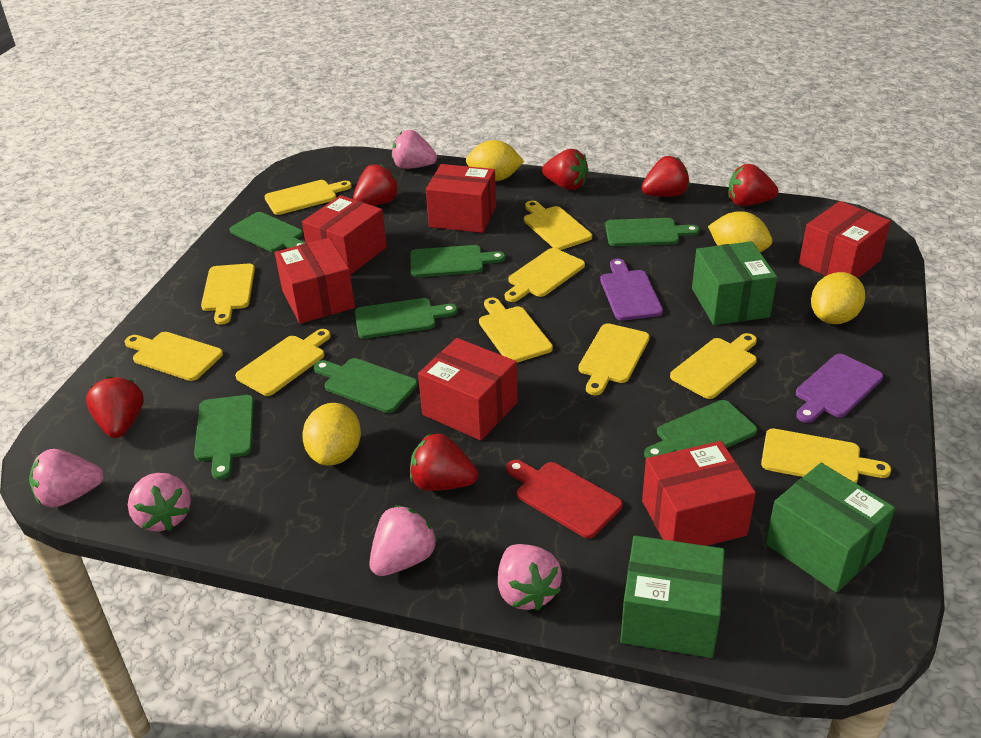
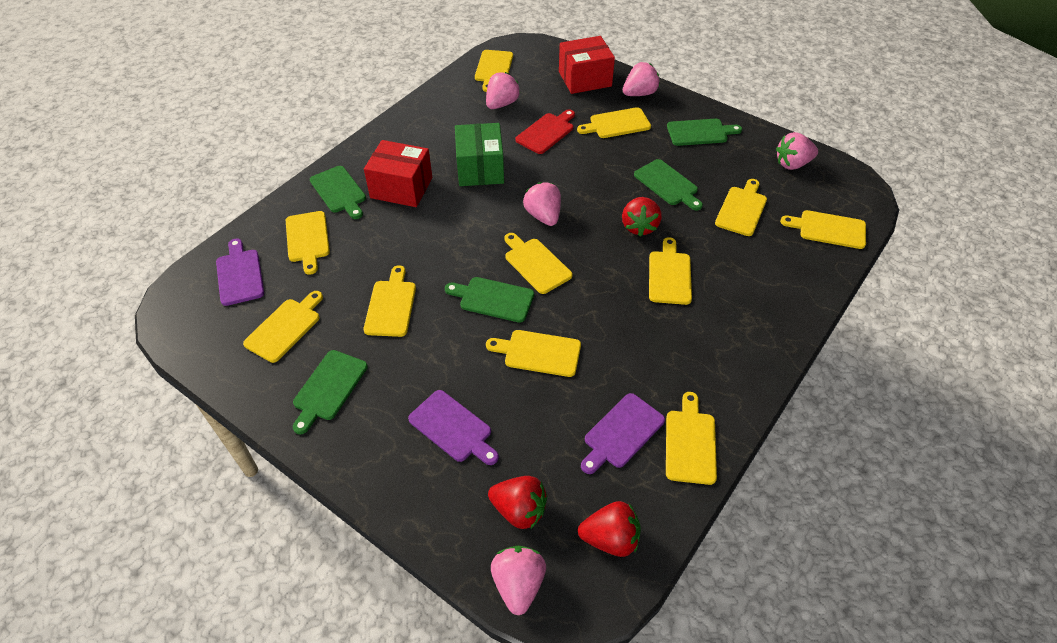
green box: 3 -> 1
green cutting board: 7 -> 5
purple cutting board: 2 -> 3
red box: 6 -> 2
red strawberry: 6 -> 3
yellow cutting board: 10 -> 11
yellow lemon: 4 -> 0

